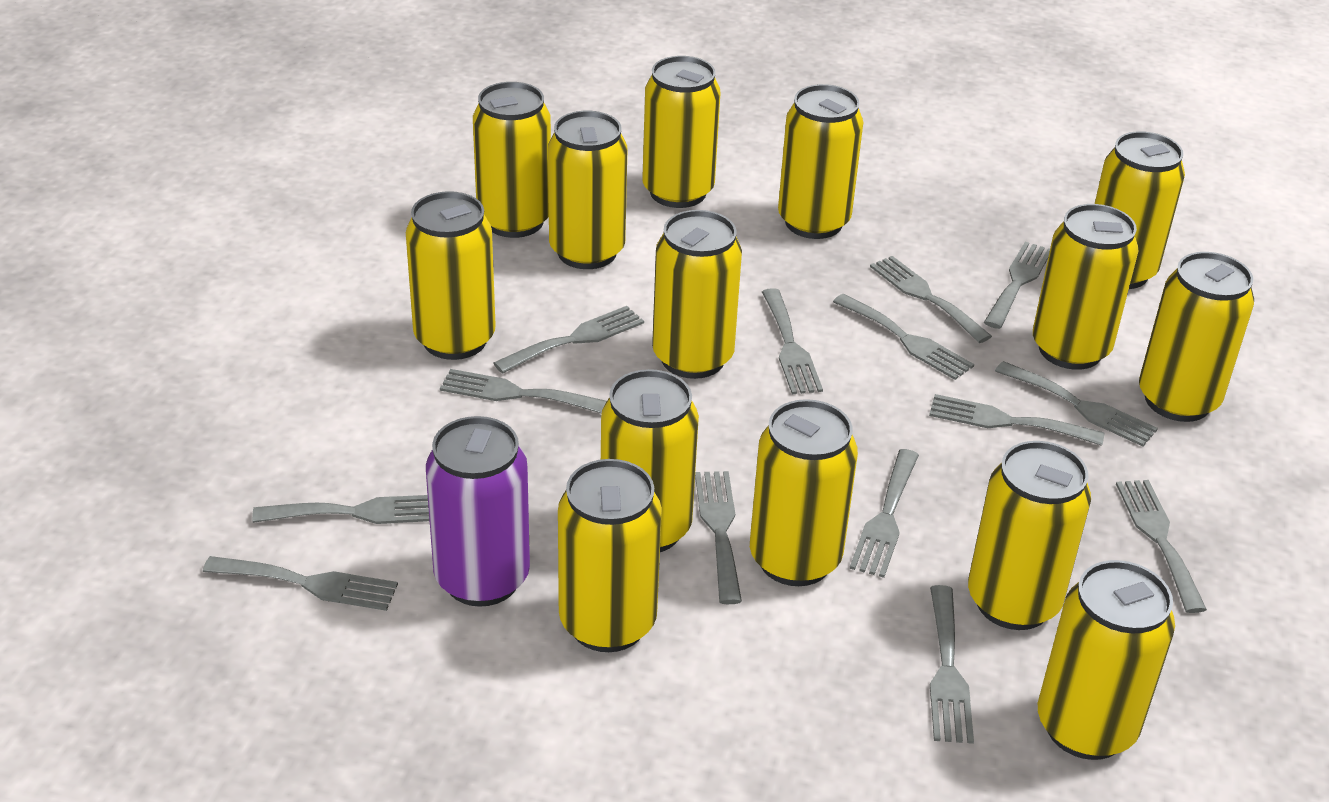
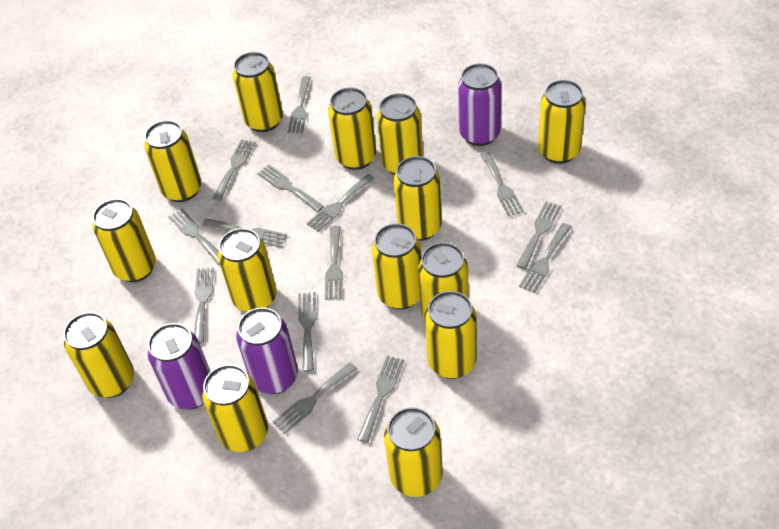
purple can: 1 -> 3

